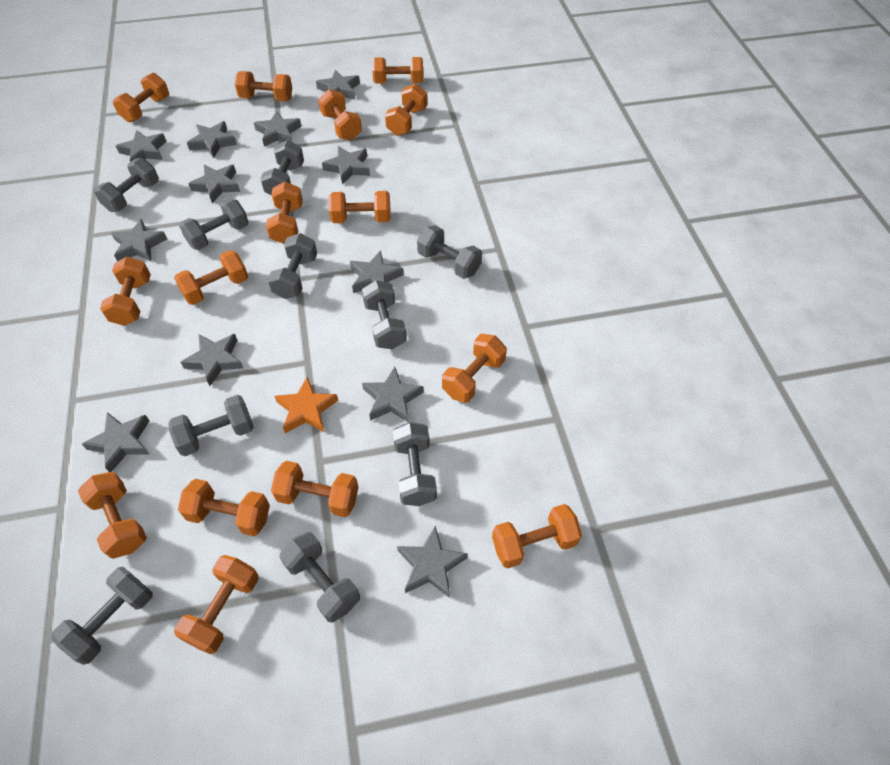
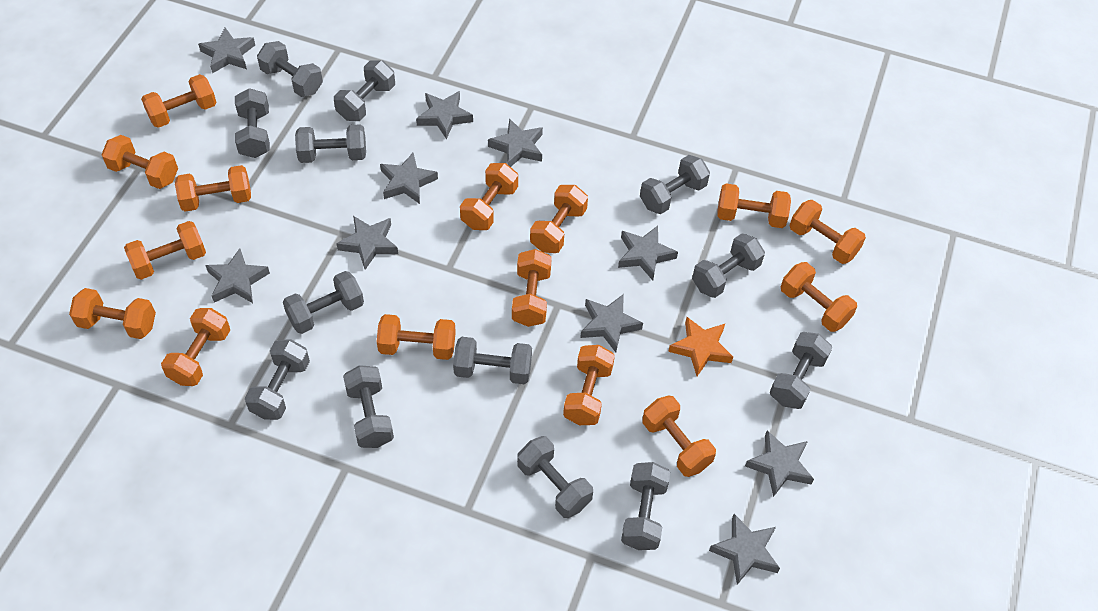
grey dumbbell: 10 -> 13
grey star: 12 -> 10

